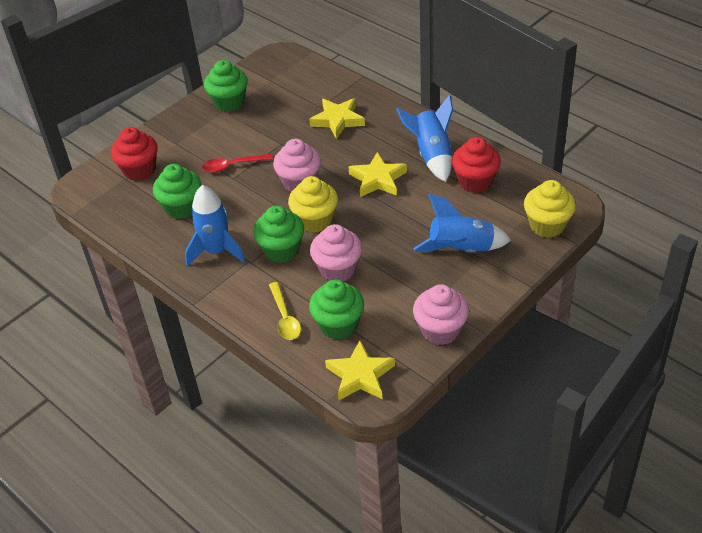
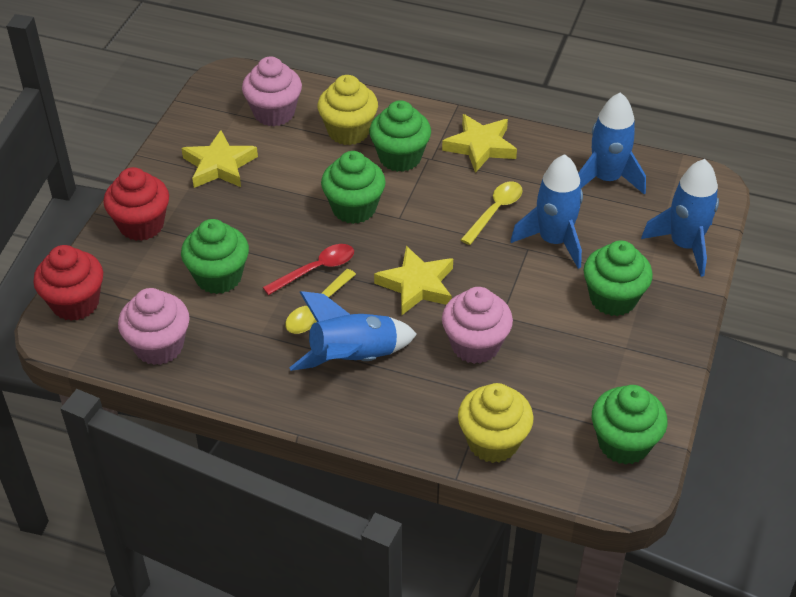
blue rocket: 3 -> 4
green cupcake: 4 -> 5
yellow spoon: 1 -> 2

